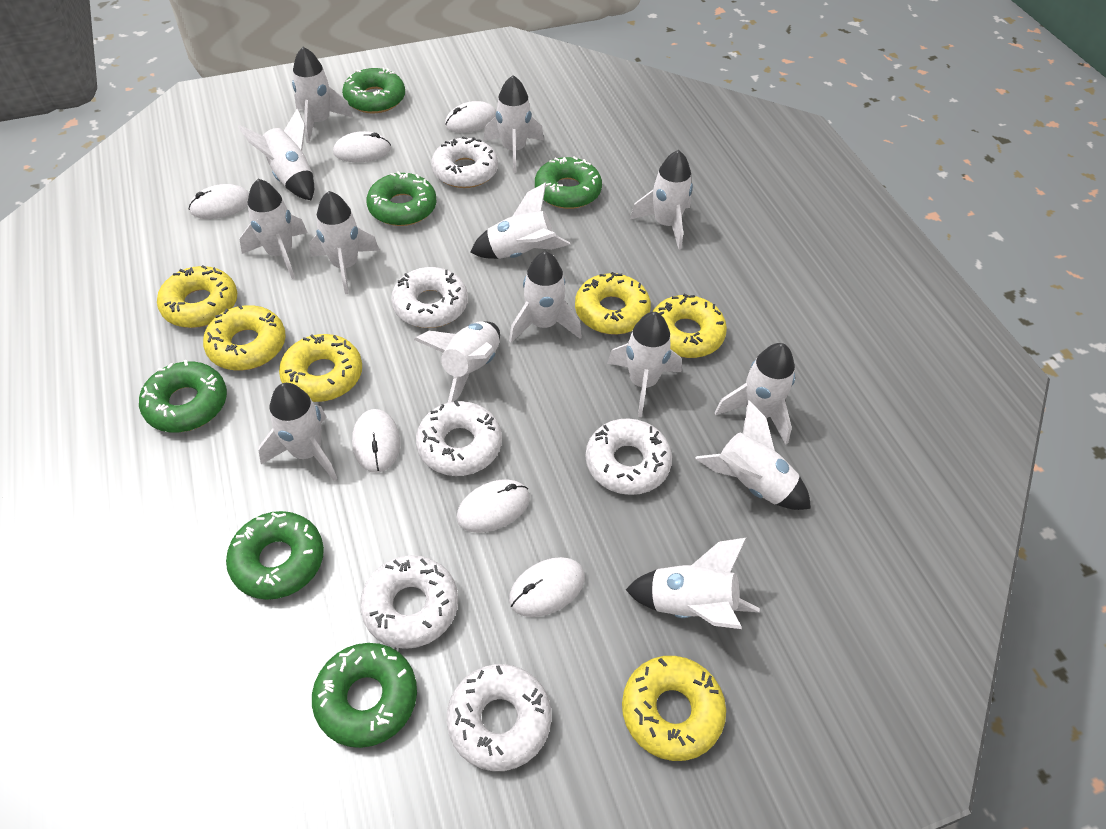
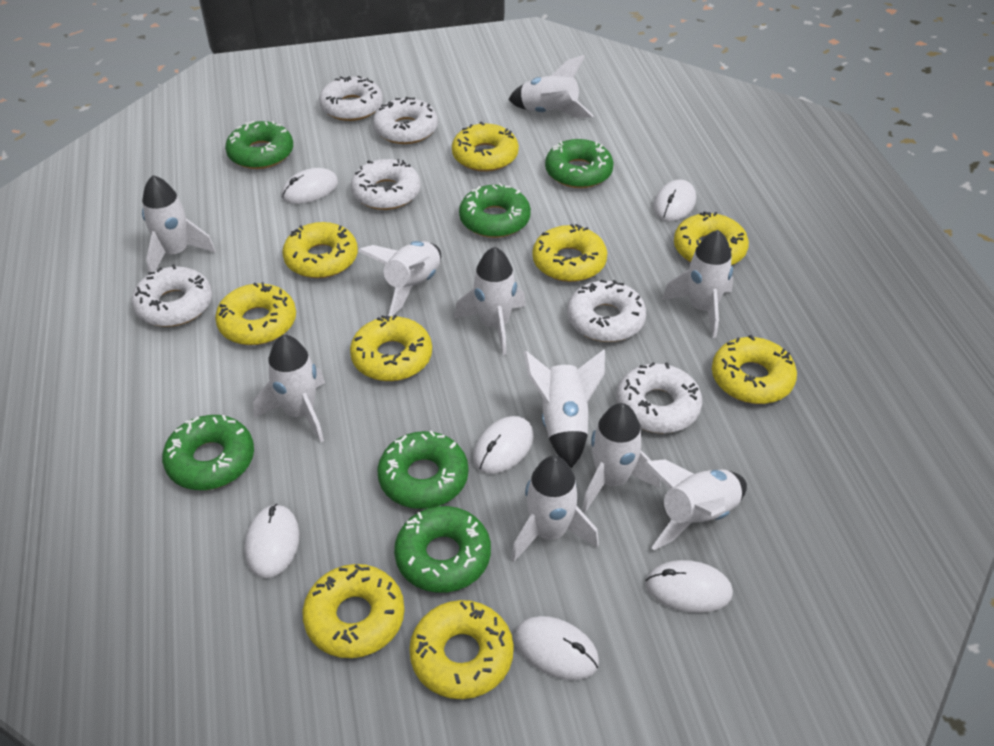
white rocket: 14 -> 10
yellow donut: 6 -> 9

